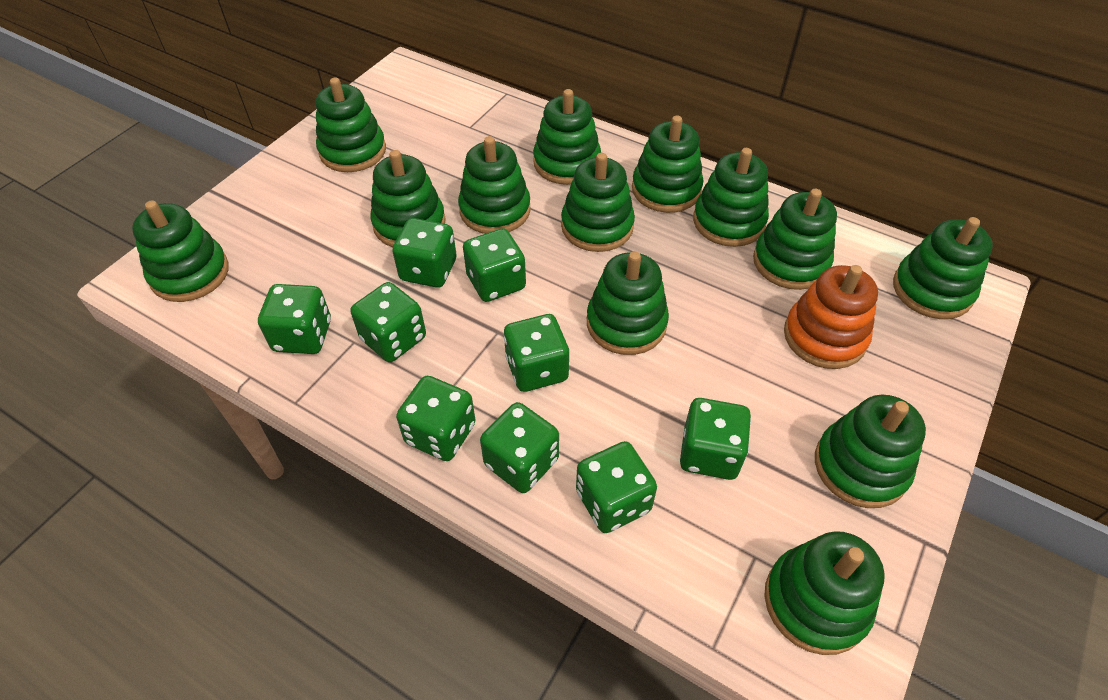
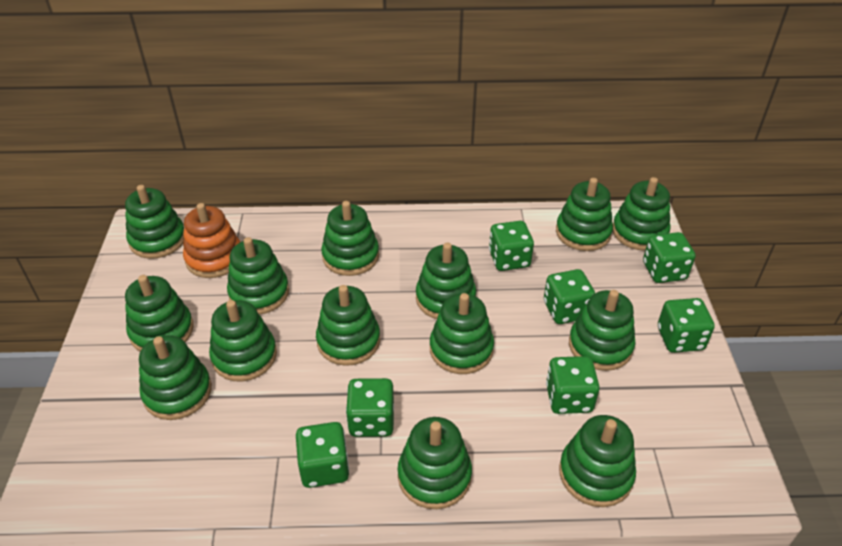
green dice: 9 -> 7
green stacking toy: 13 -> 14

